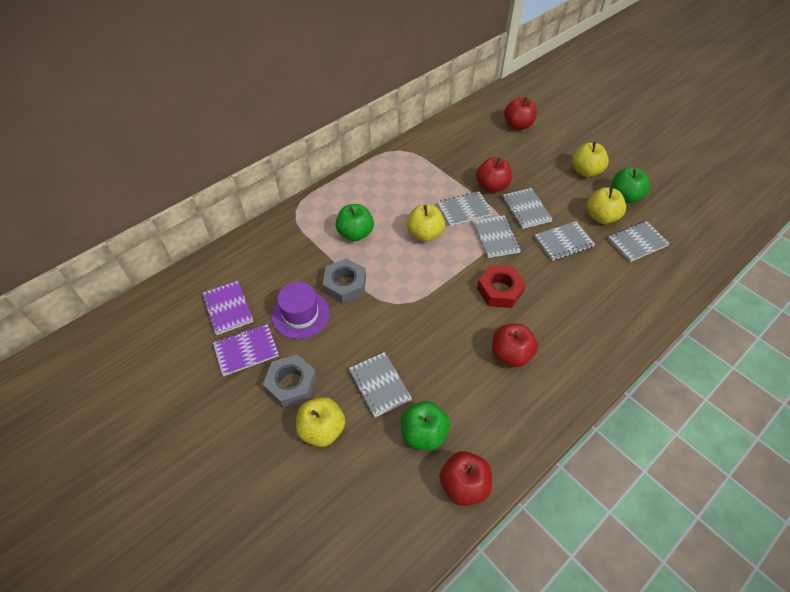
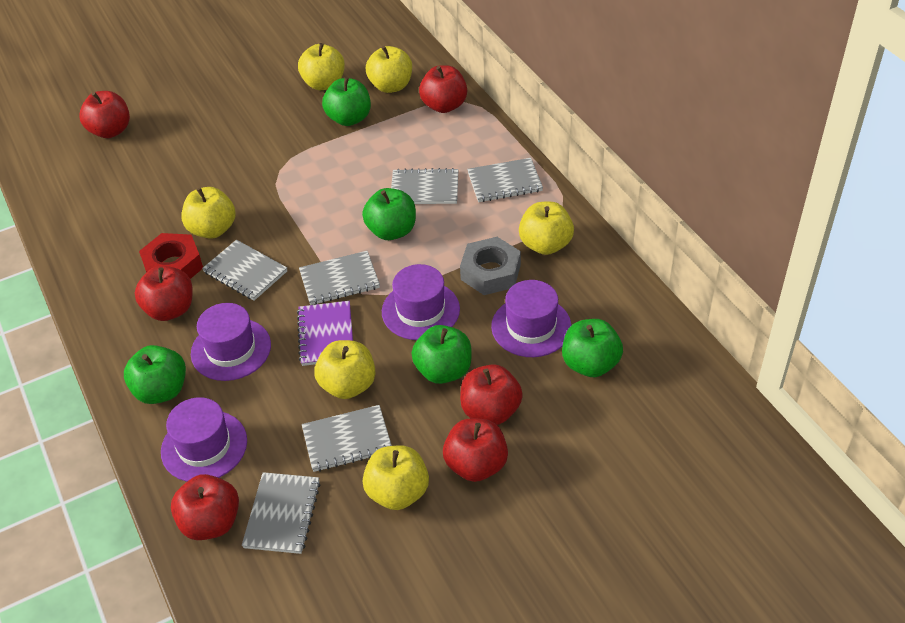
green apple: 3 -> 5
grey nut: 2 -> 1
purple hat: 1 -> 4
purple notebook: 2 -> 1
red apple: 4 -> 6
yellow apple: 4 -> 6

